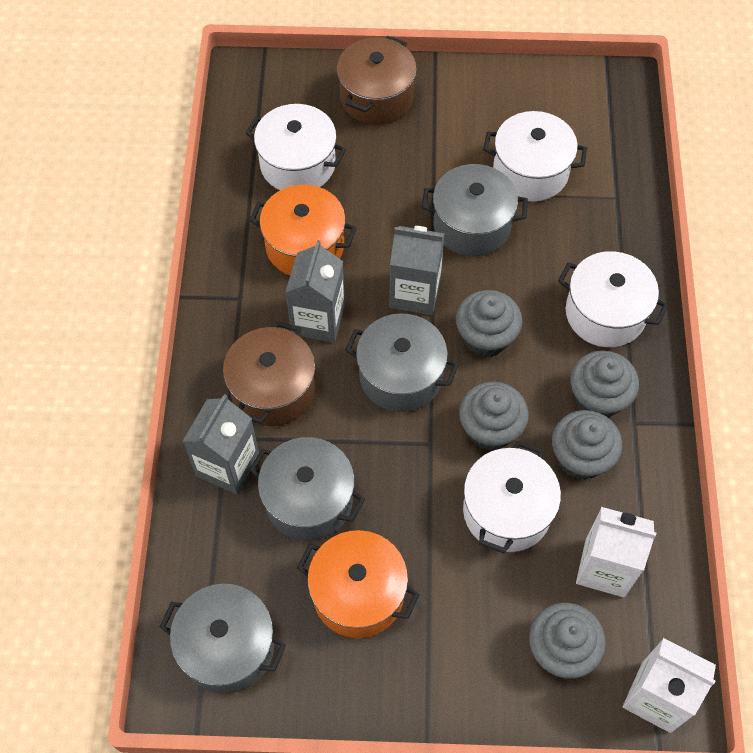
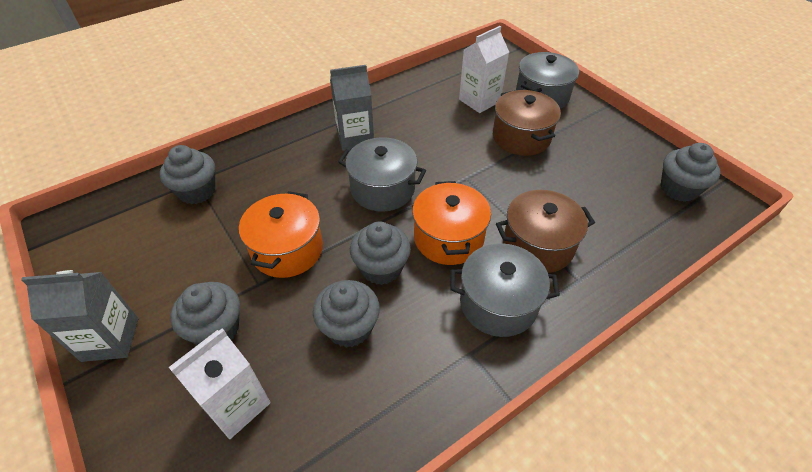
grey carton: 3 -> 2
grey pot: 4 -> 3
white pot: 4 -> 0

